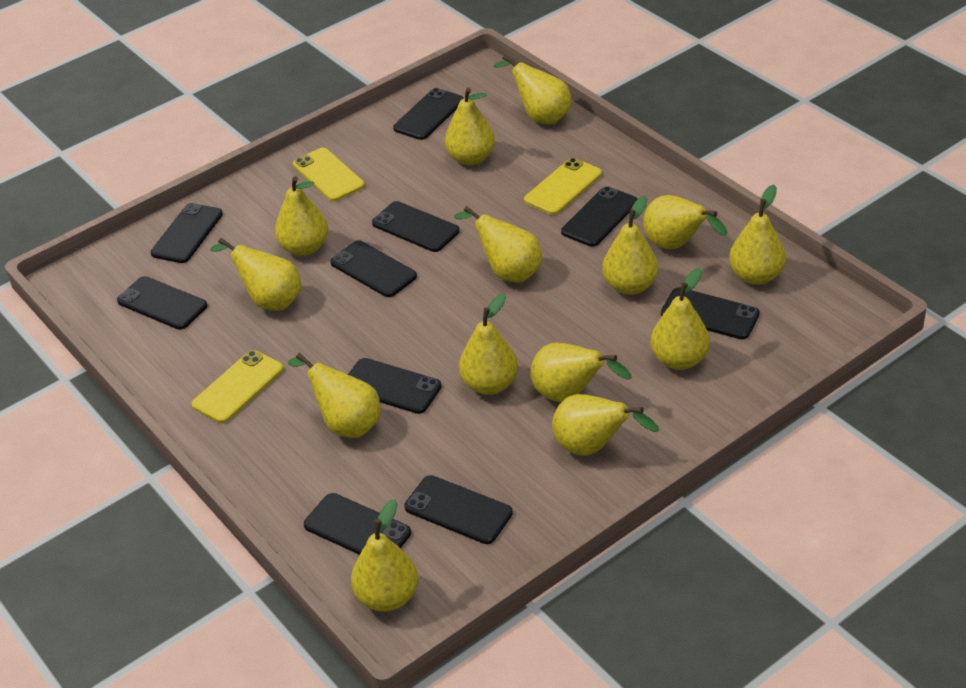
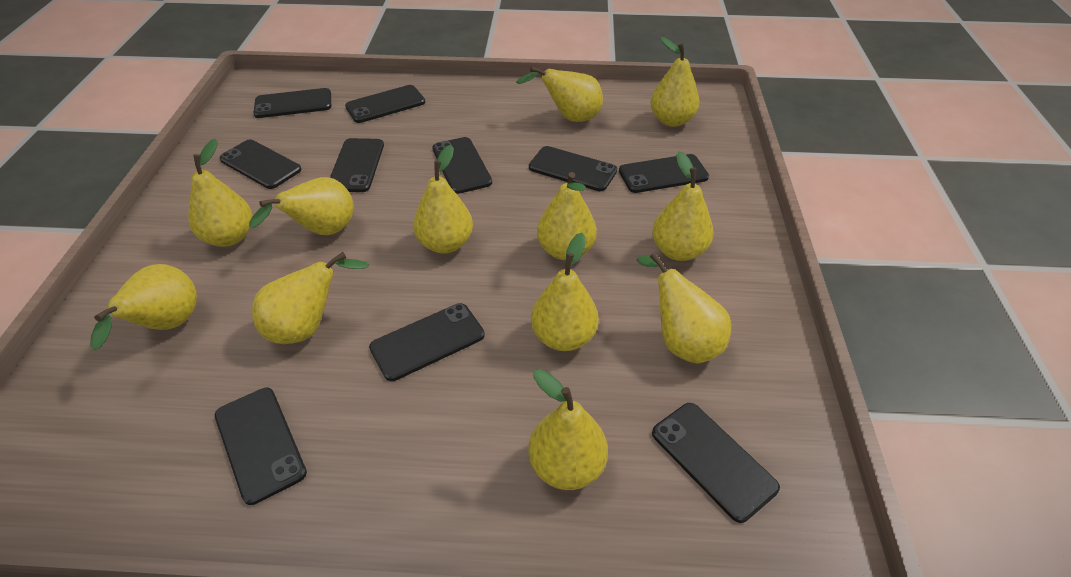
yellow pear: 14 -> 12
yellow phone: 3 -> 0

